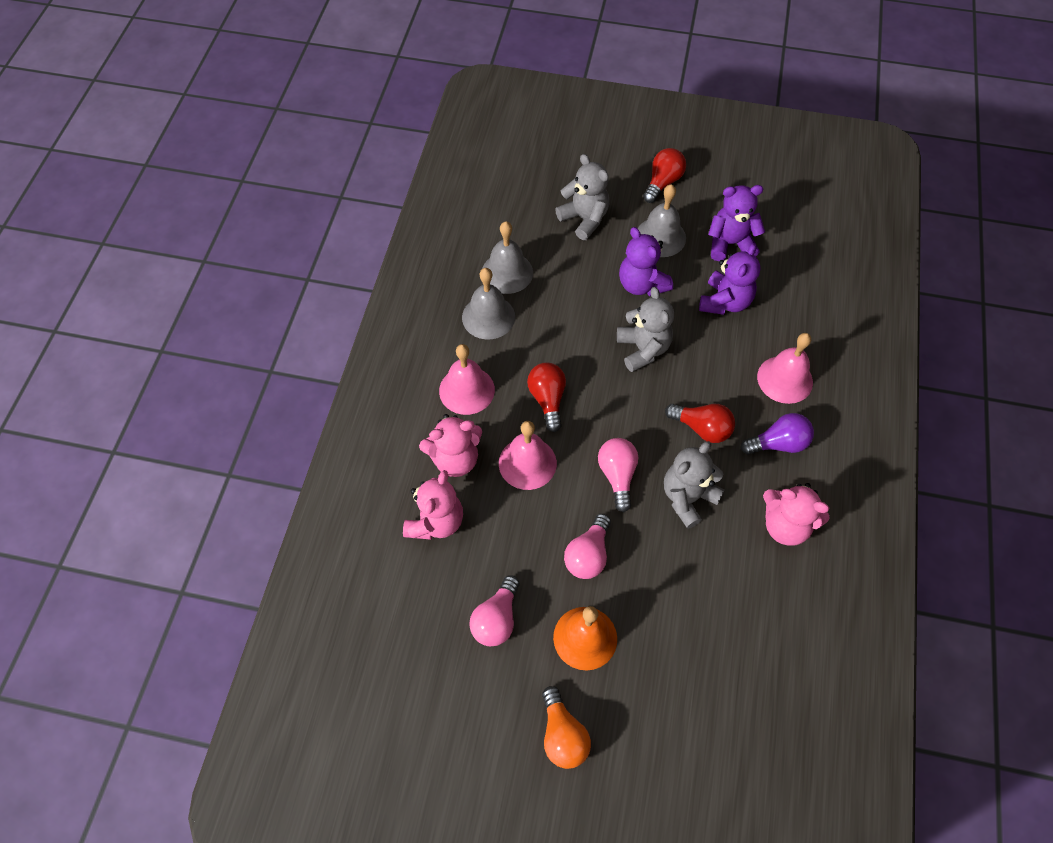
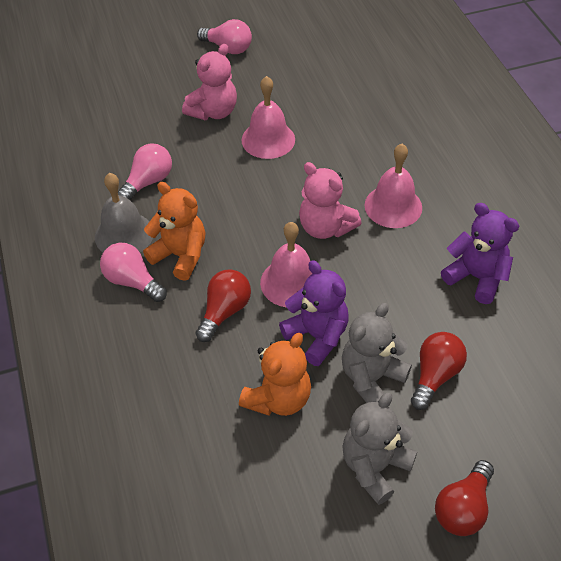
grey bell: 3 -> 1
grey teddy bear: 3 -> 2
orange bell: 1 -> 0
orange light bulb: 1 -> 0
orange teddy bear: 0 -> 2
pink teddy bear: 3 -> 2
purple light bulb: 1 -> 0
purple teddy bear: 3 -> 2

